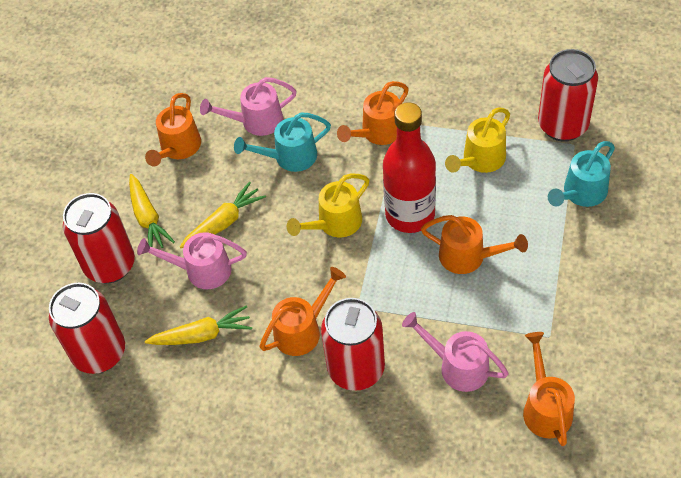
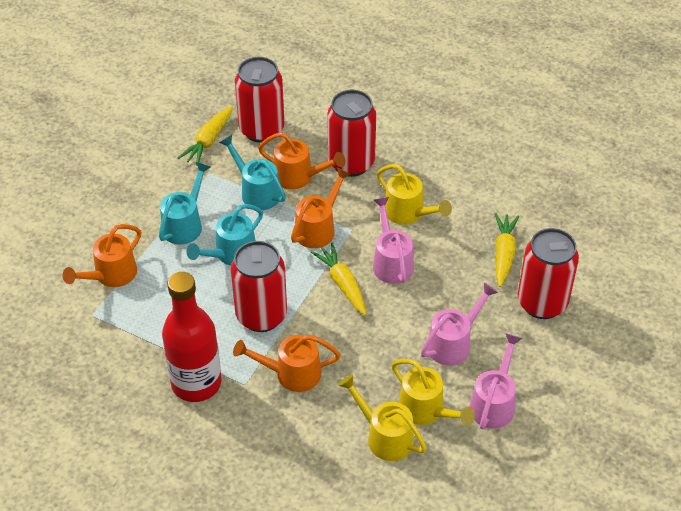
orange watering can: 5 -> 4
turquoise watering can: 2 -> 3
yellow watering can: 2 -> 3

